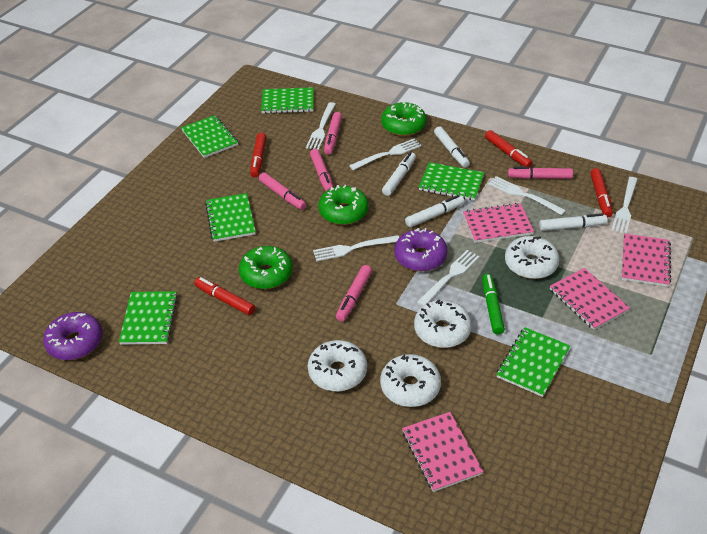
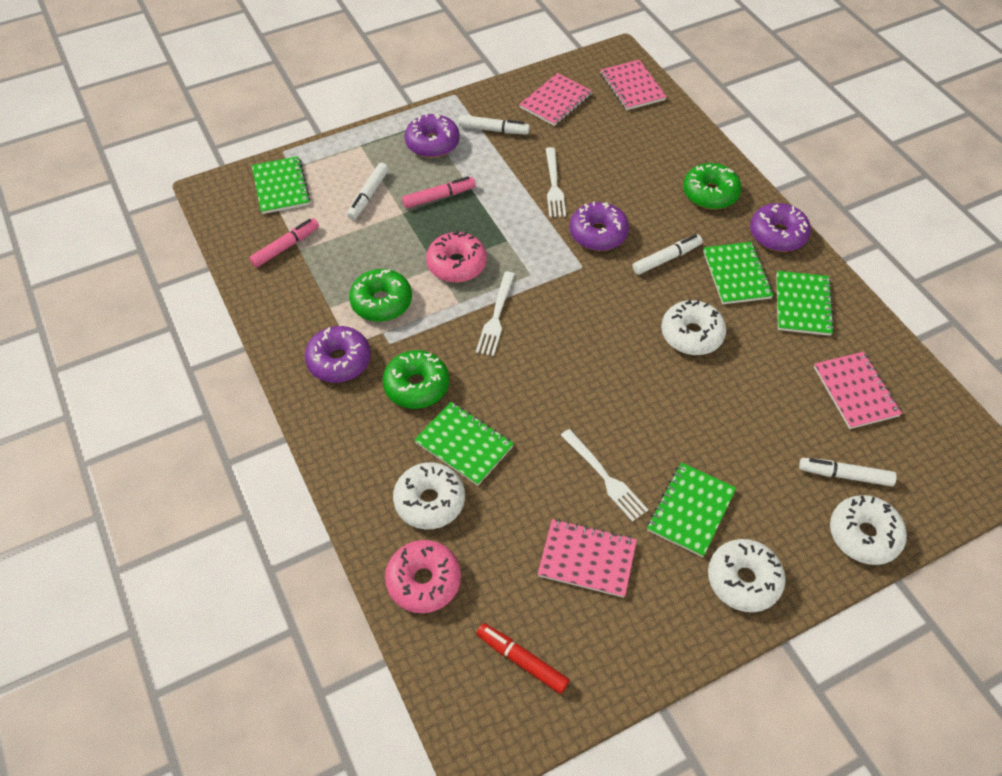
green marker: 1 -> 0
green notebook: 6 -> 5
pink donut: 0 -> 2
pink marker: 5 -> 2
purple donut: 2 -> 4
red marker: 4 -> 1
white fork: 6 -> 3

